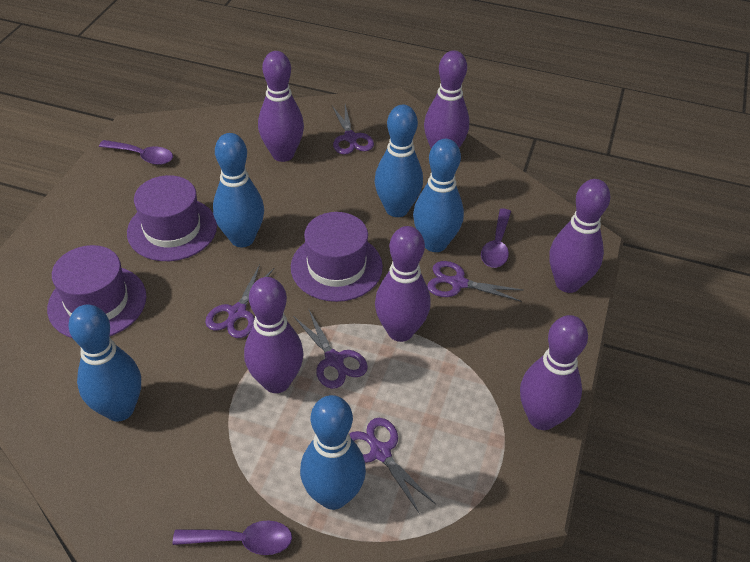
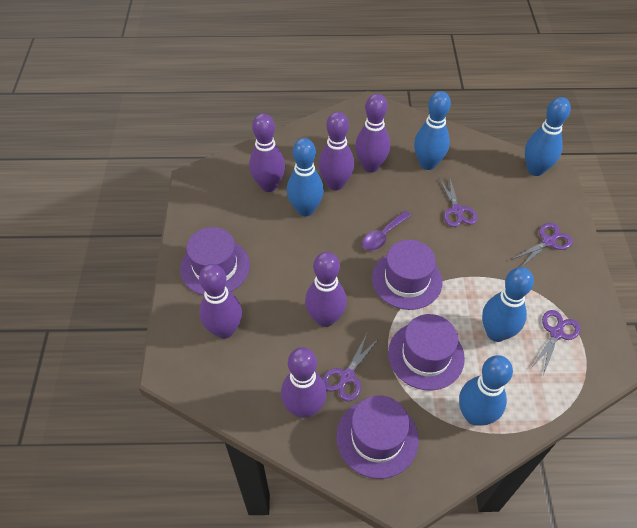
purple hat: 3 -> 4
purple scissors: 5 -> 4
purple spoon: 3 -> 1

